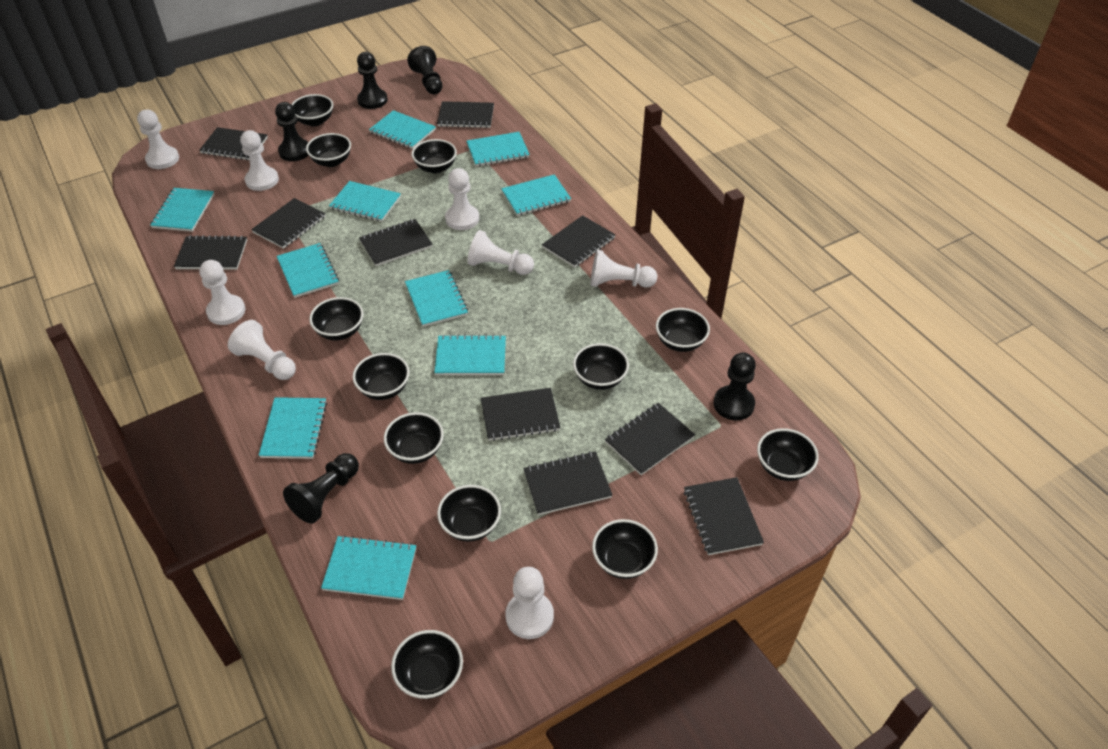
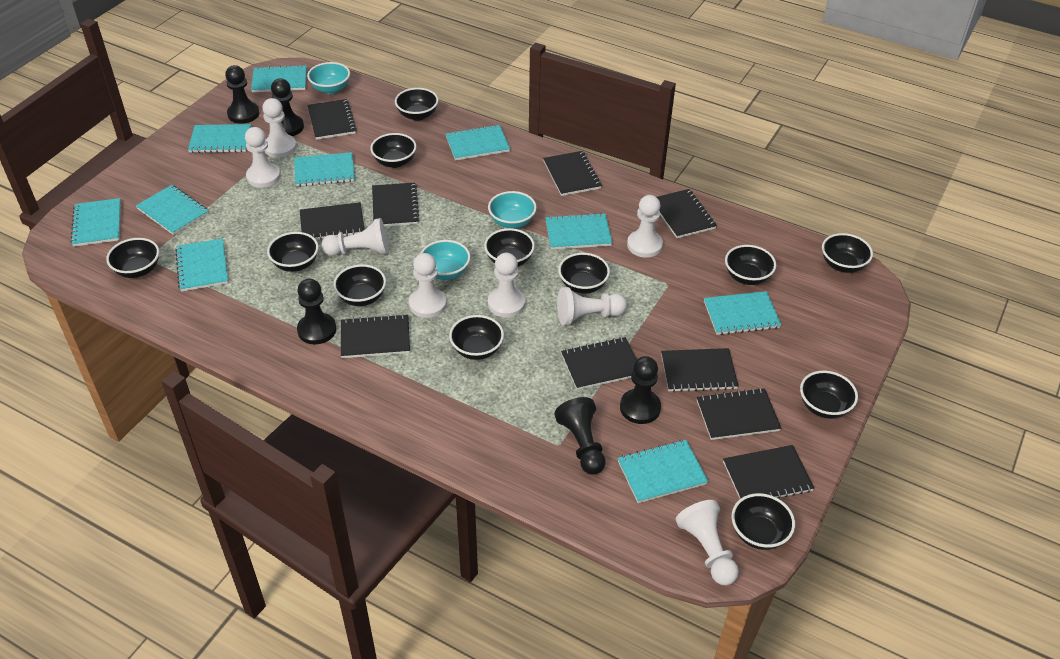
turquoise bowl: 0 -> 3

